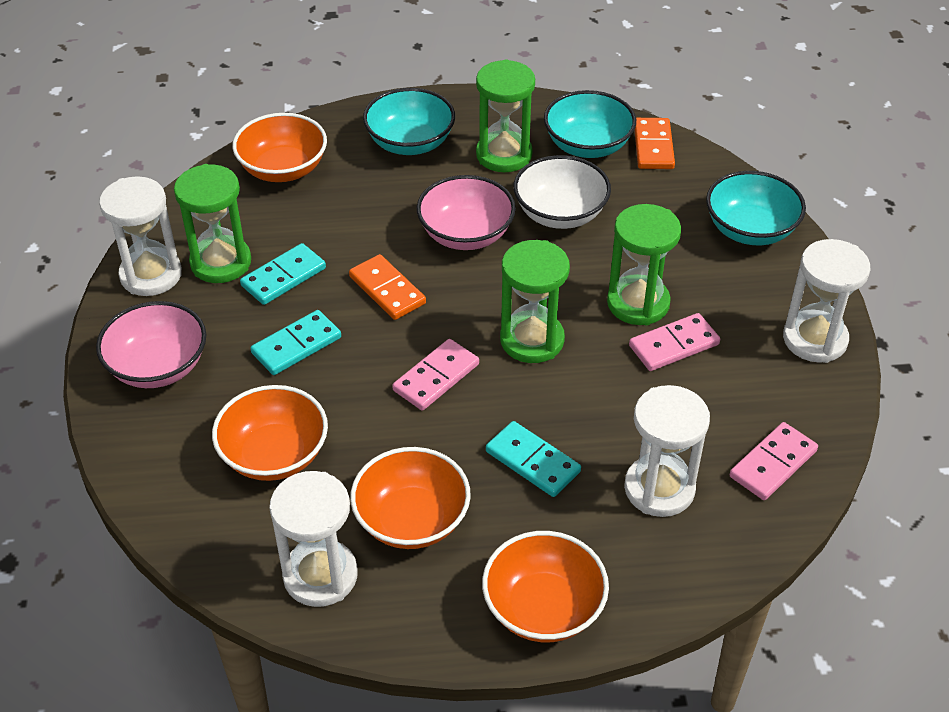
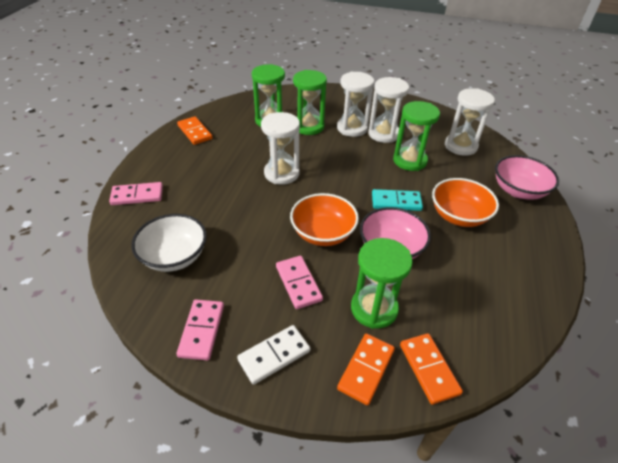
orange bowl: 4 -> 2
orange domino: 2 -> 3
turquoise bowl: 3 -> 0
turquoise domino: 3 -> 1
white domino: 0 -> 1

